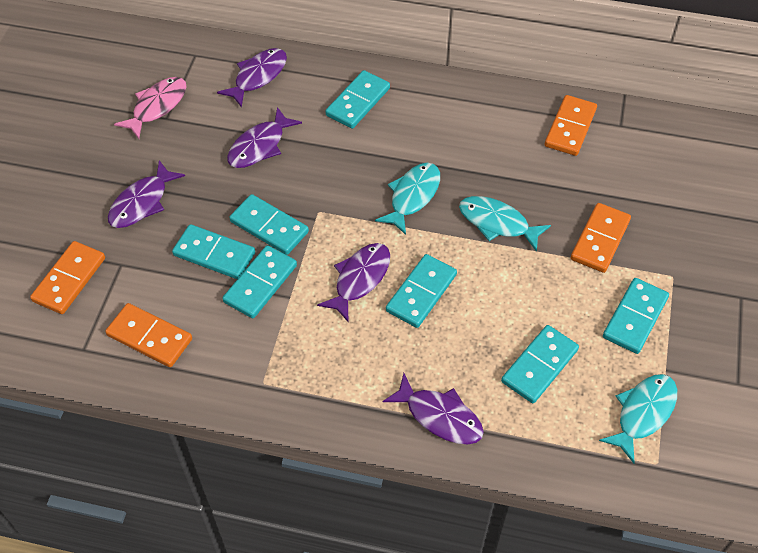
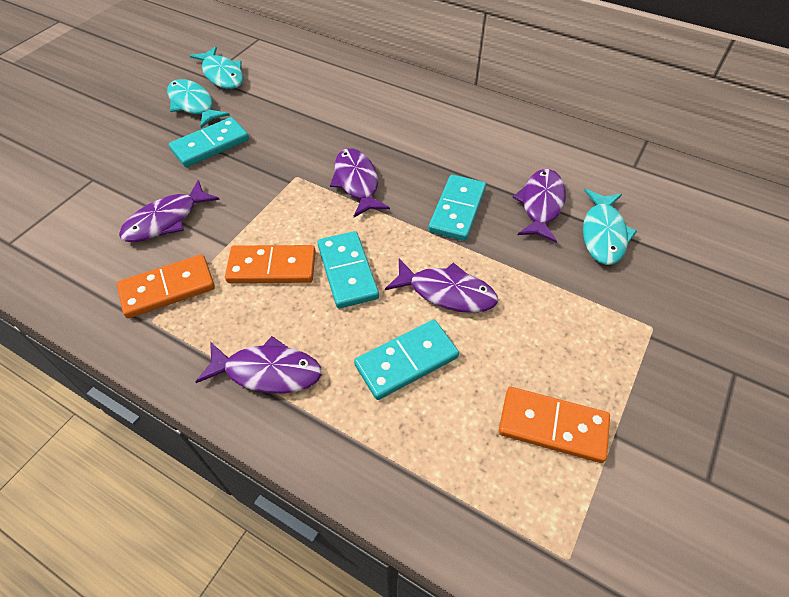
orange domino: 4 -> 3
pink fish: 1 -> 0
turquoise domino: 7 -> 4

